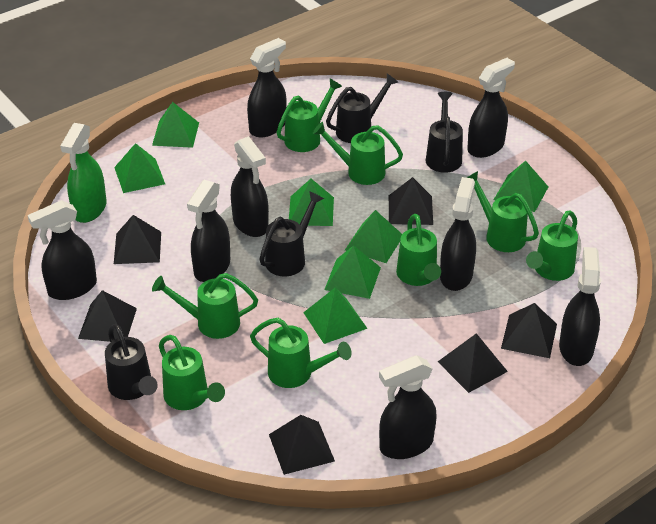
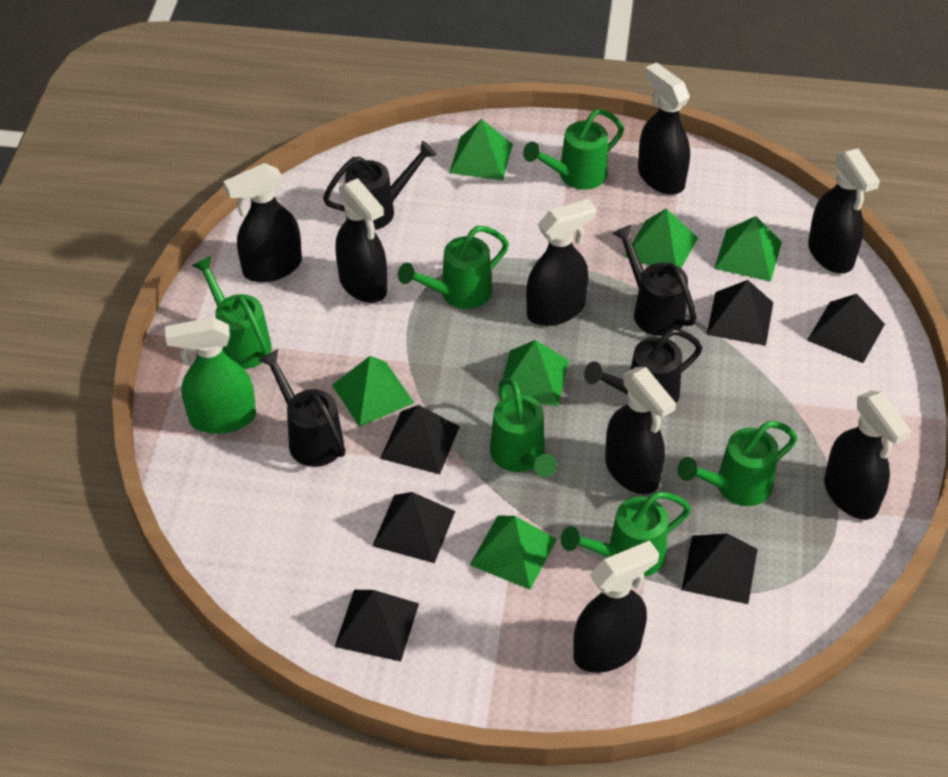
green pyramid: 7 -> 6
green watering can: 8 -> 6

